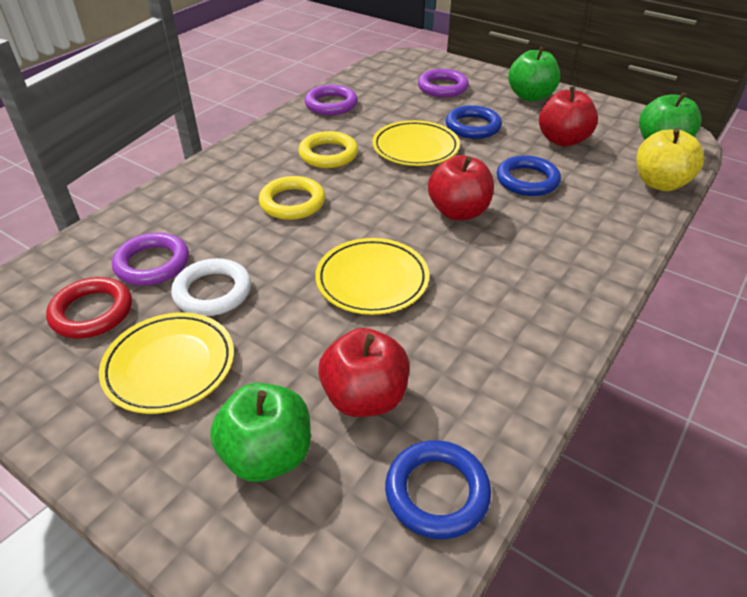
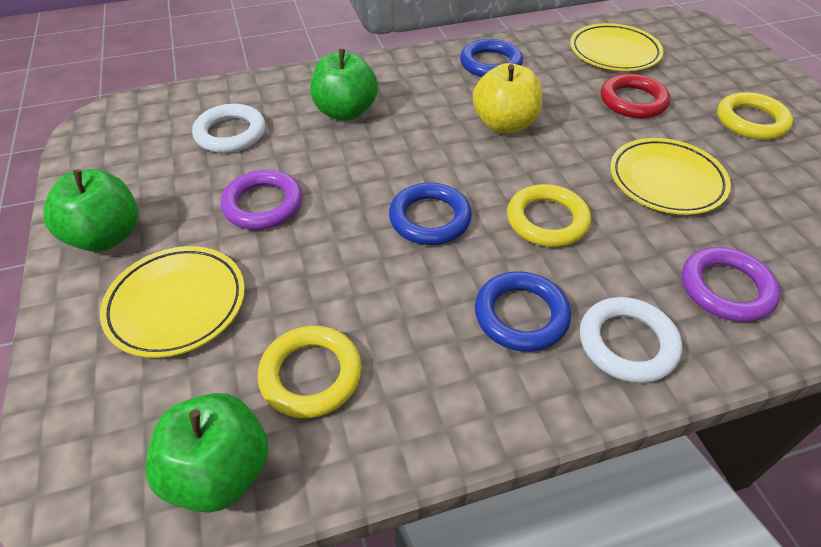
purple ring: 3 -> 2
red apple: 3 -> 0
white ring: 1 -> 2
yellow ring: 2 -> 3

